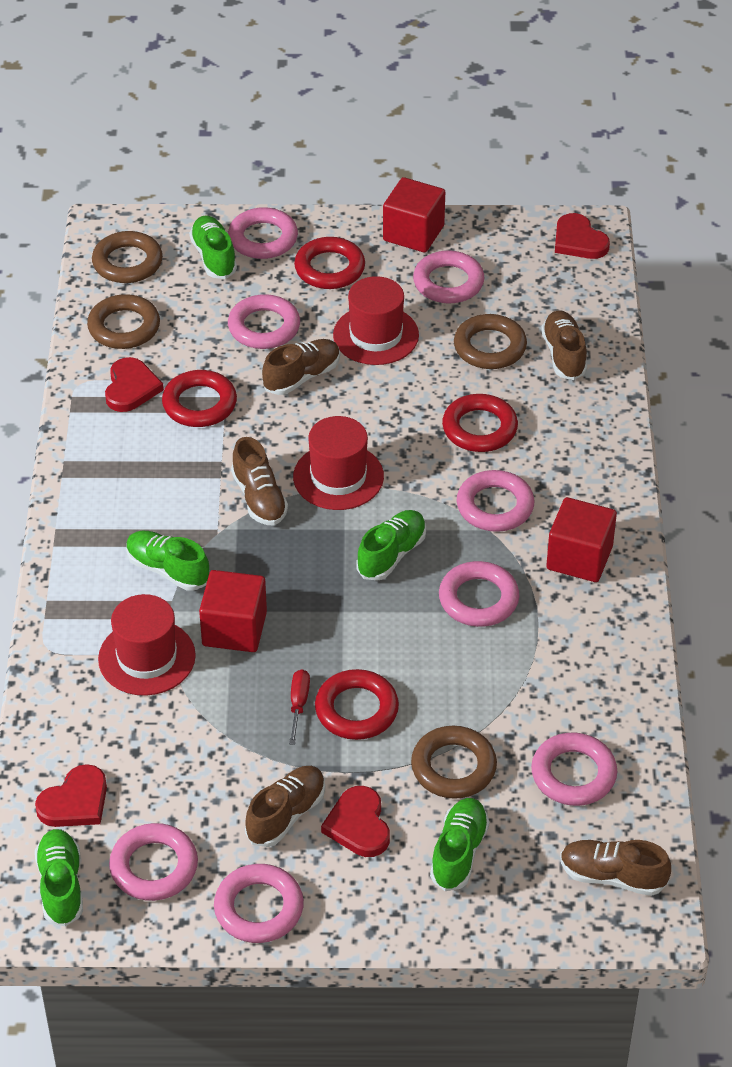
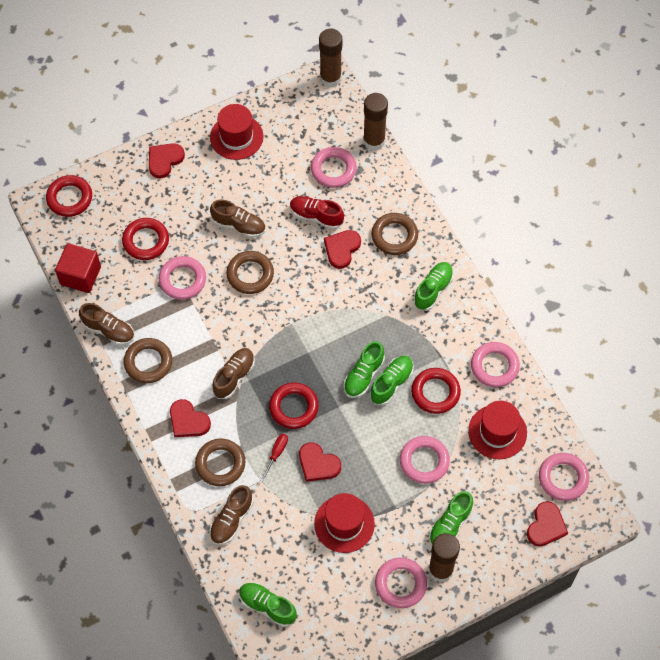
brown glue stick: 0 -> 3
brown shoe: 5 -> 4
pink ring: 8 -> 6
red cube: 3 -> 1
red heart: 4 -> 5
red shoe: 0 -> 1

